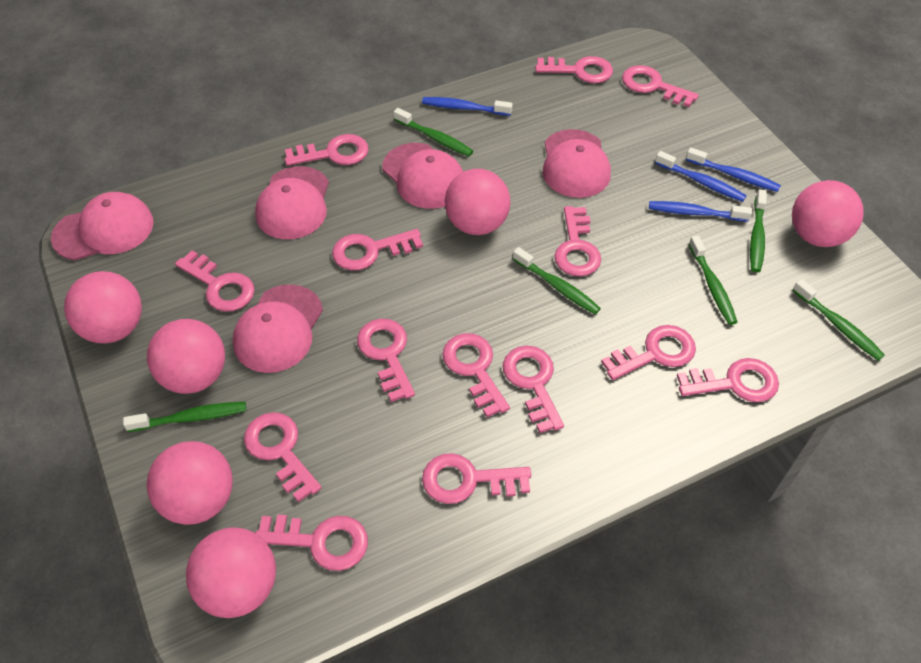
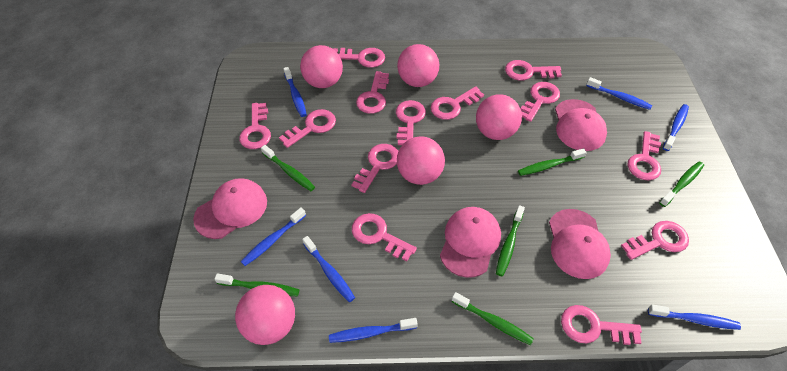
blue toothbrush: 4 -> 7
pink ball: 6 -> 5
pink cap: 5 -> 4
pink key: 14 -> 13

